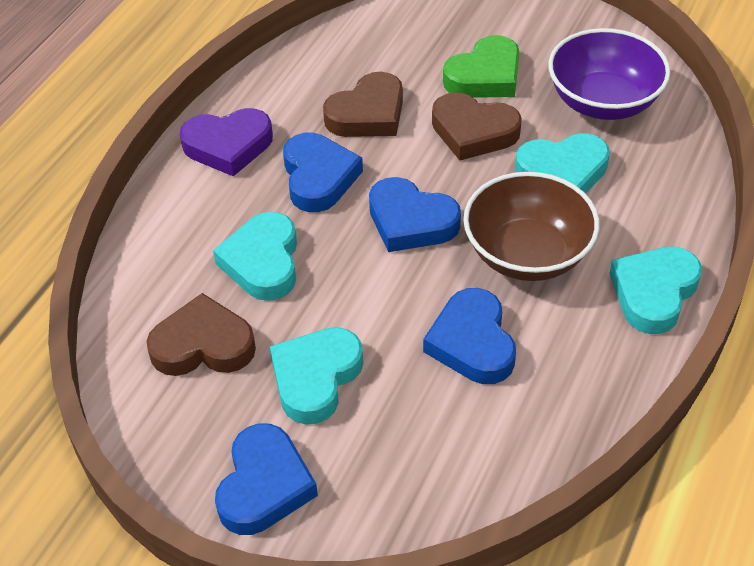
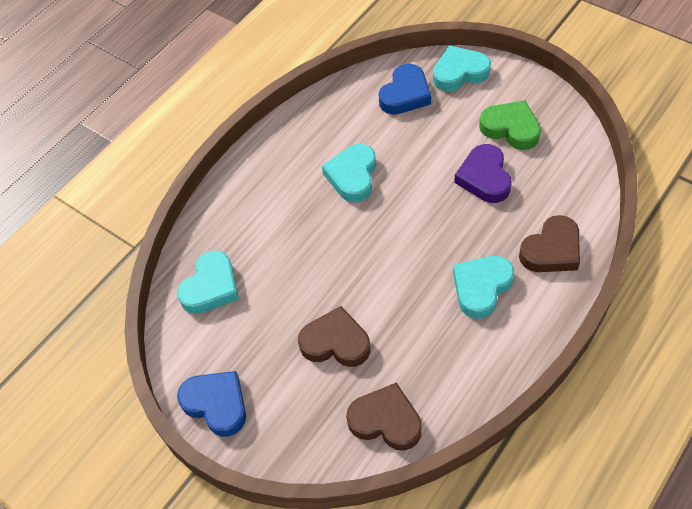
blue heart: 4 -> 2
brown bowl: 1 -> 0
purple bowl: 1 -> 0

